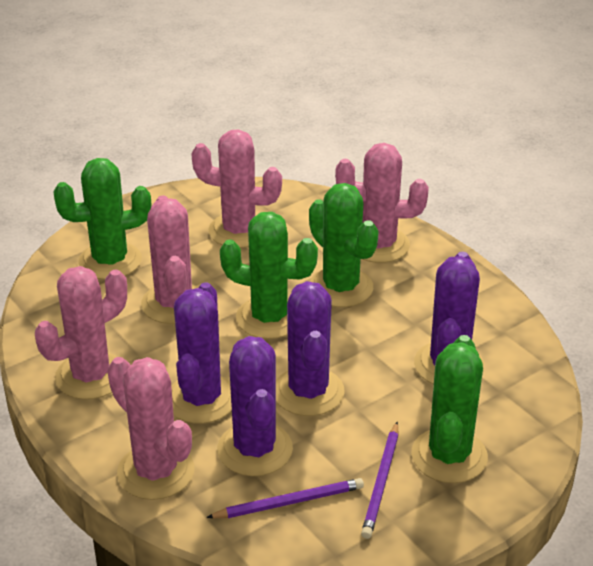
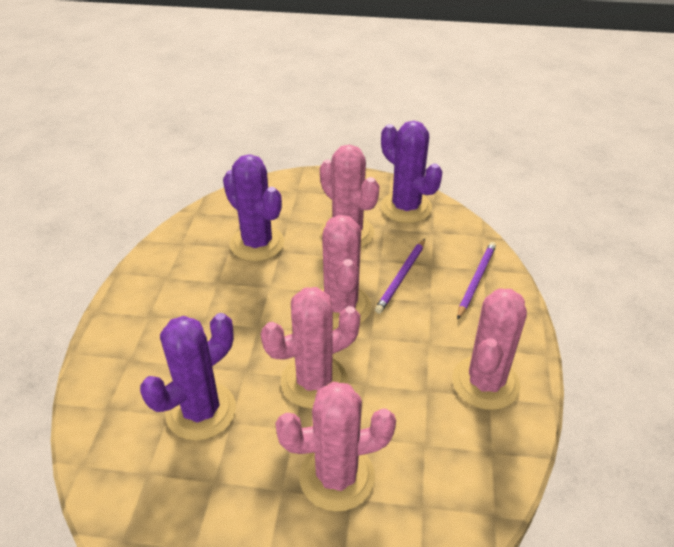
green cactus: 4 -> 0
purple cactus: 4 -> 3

